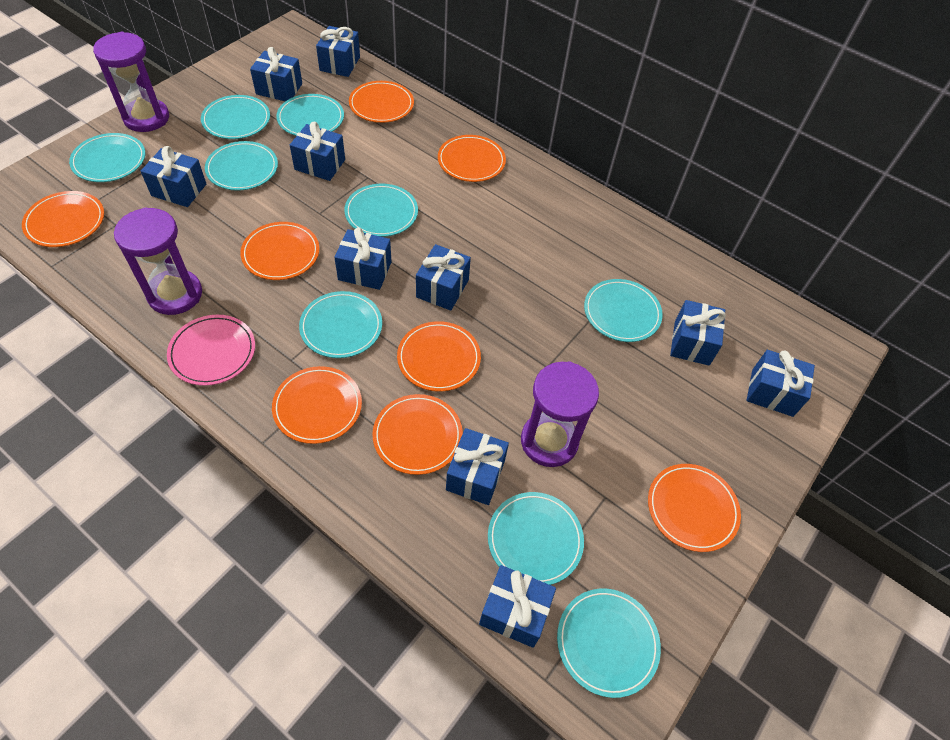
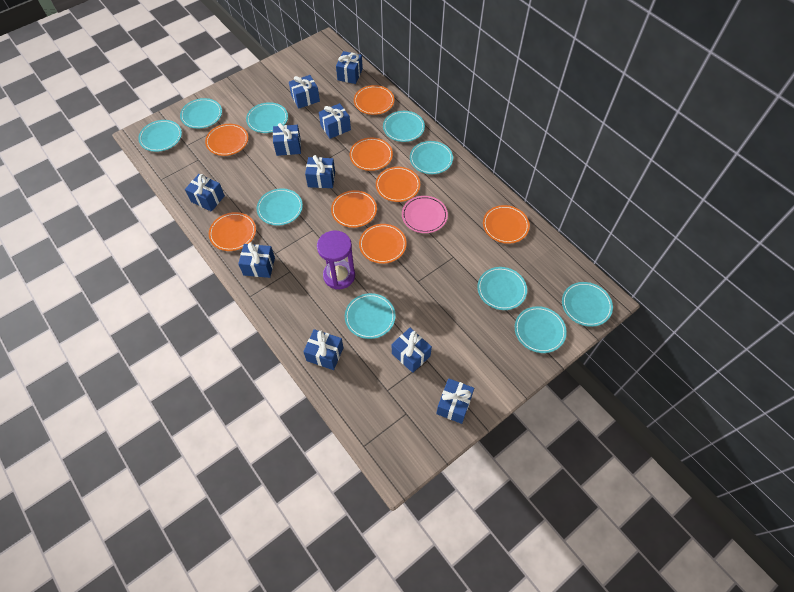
purple hourglass: 3 -> 1
turquoise plate: 9 -> 10

